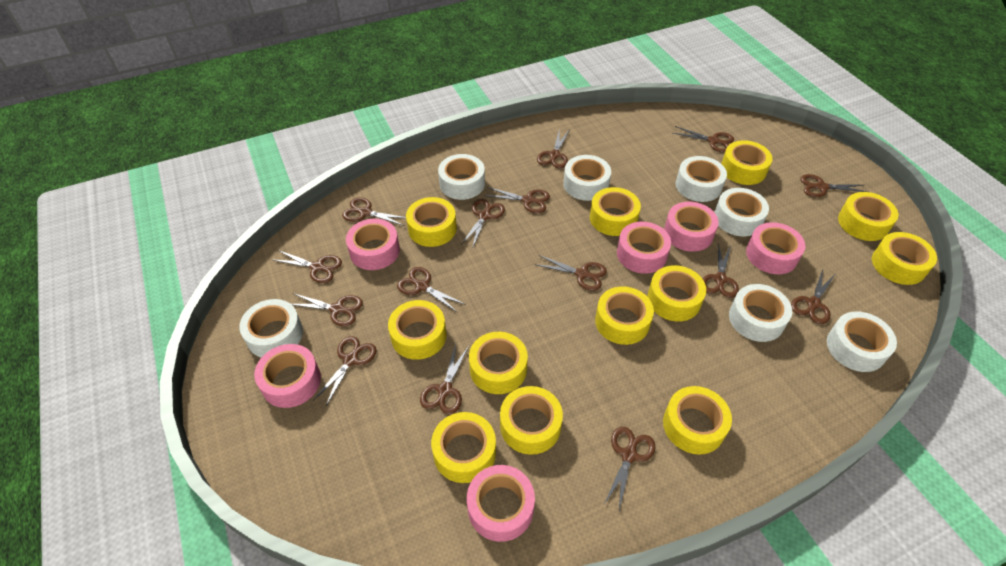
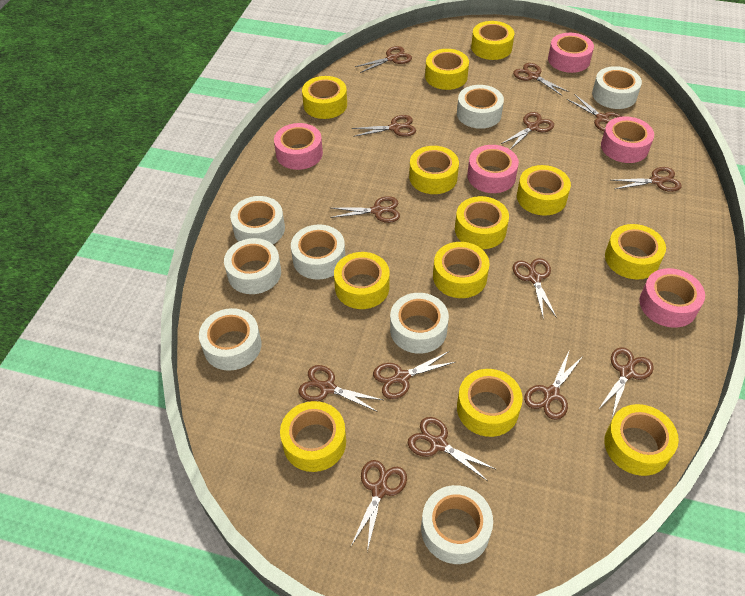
brown scissors: 15 -> 14
pink tape: 6 -> 5
white tape: 7 -> 8

